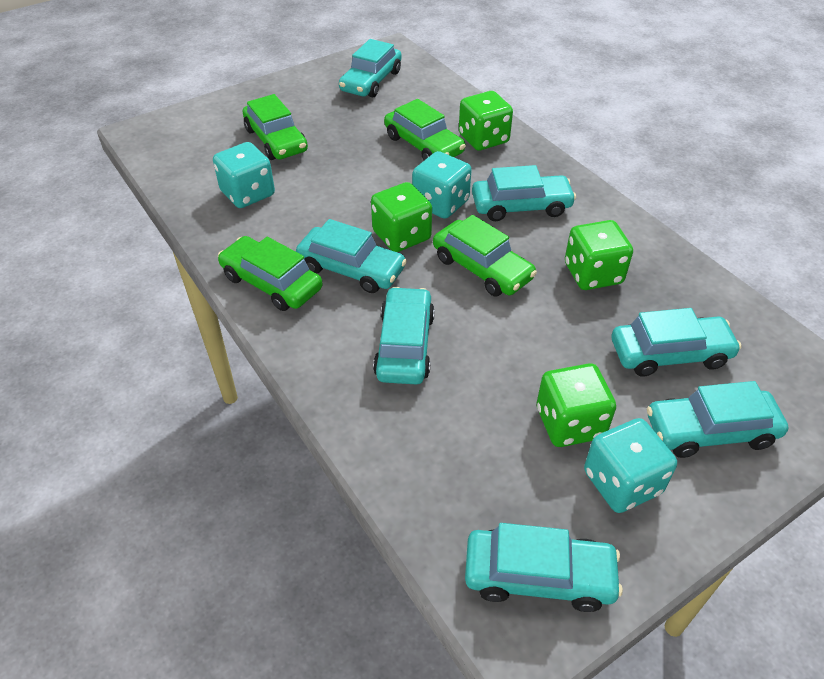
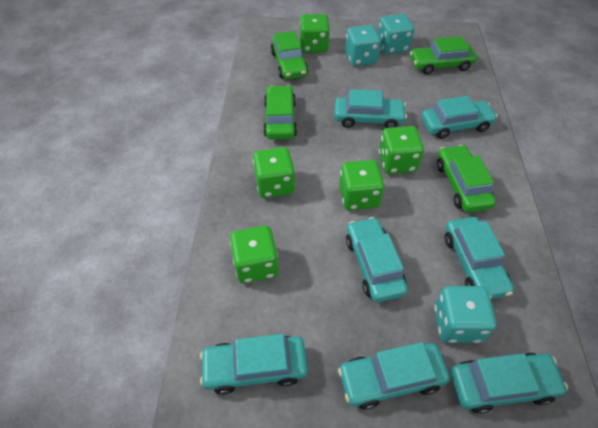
green dice: 4 -> 5

